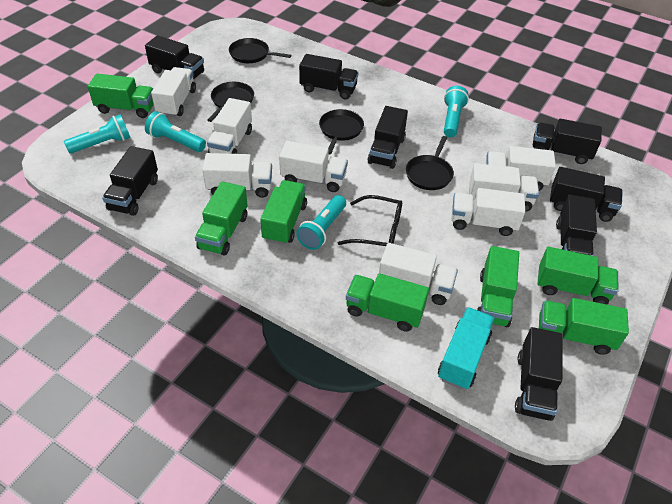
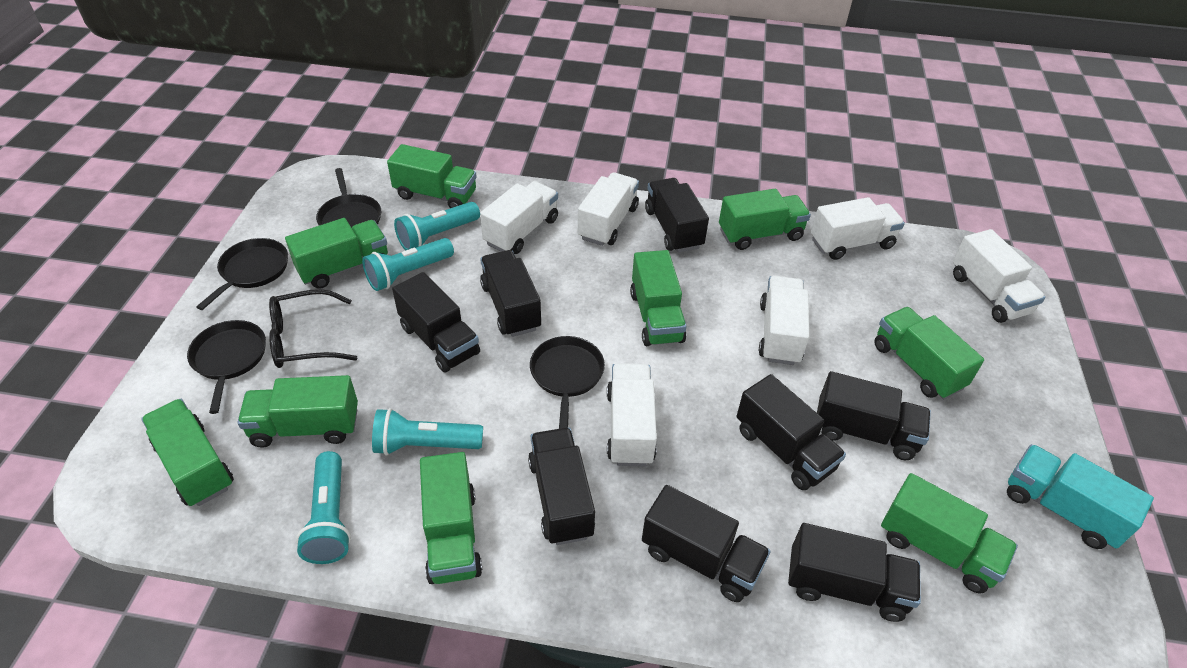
green truck: 7 -> 9
white truck: 8 -> 6

